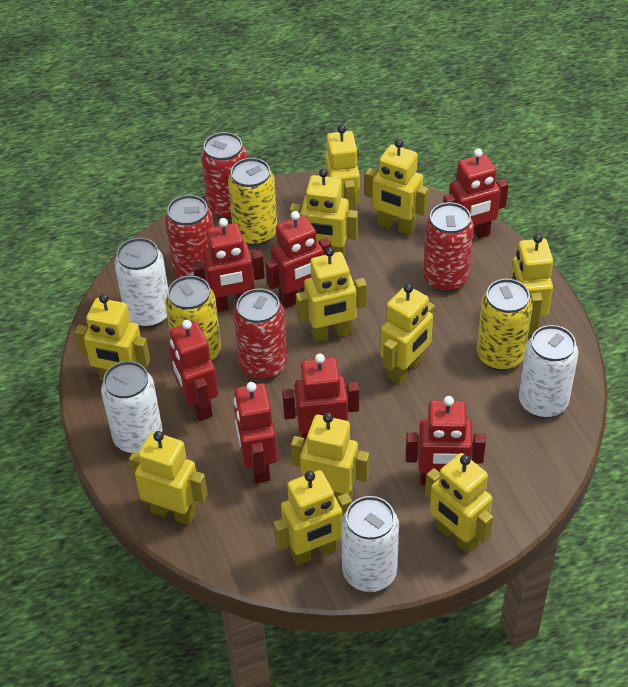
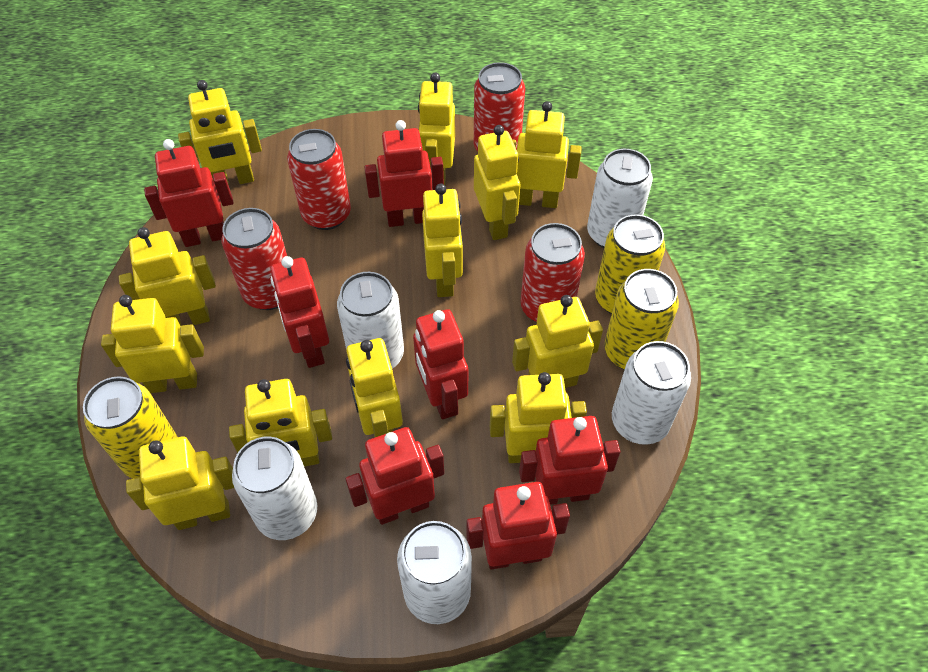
white can: 4 -> 5
yellow robot: 11 -> 12

